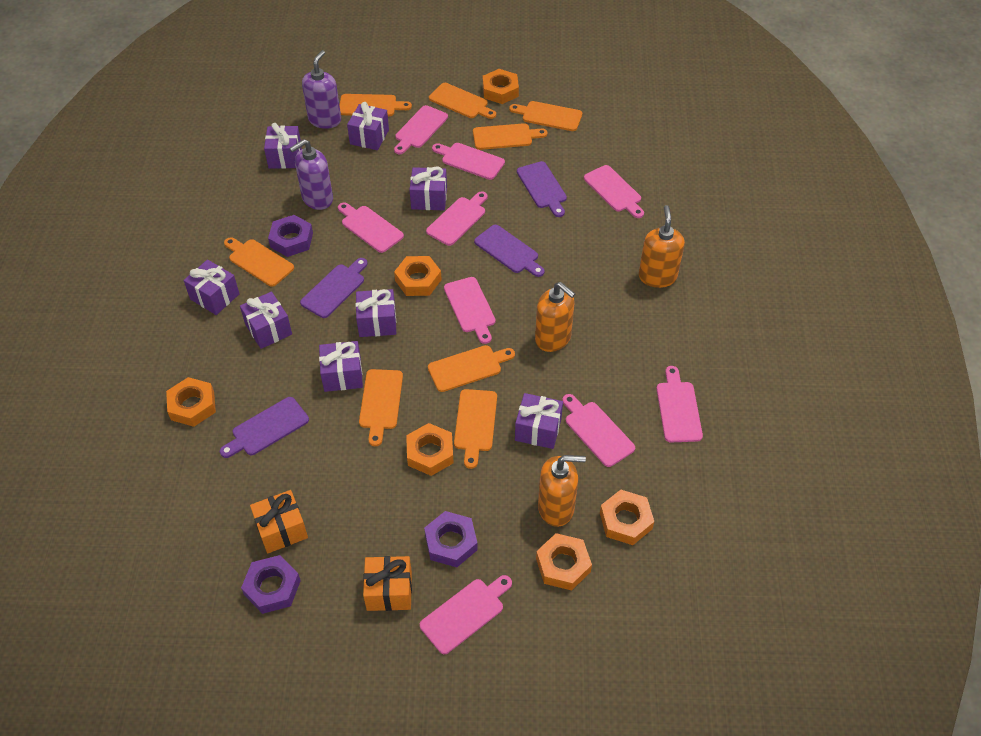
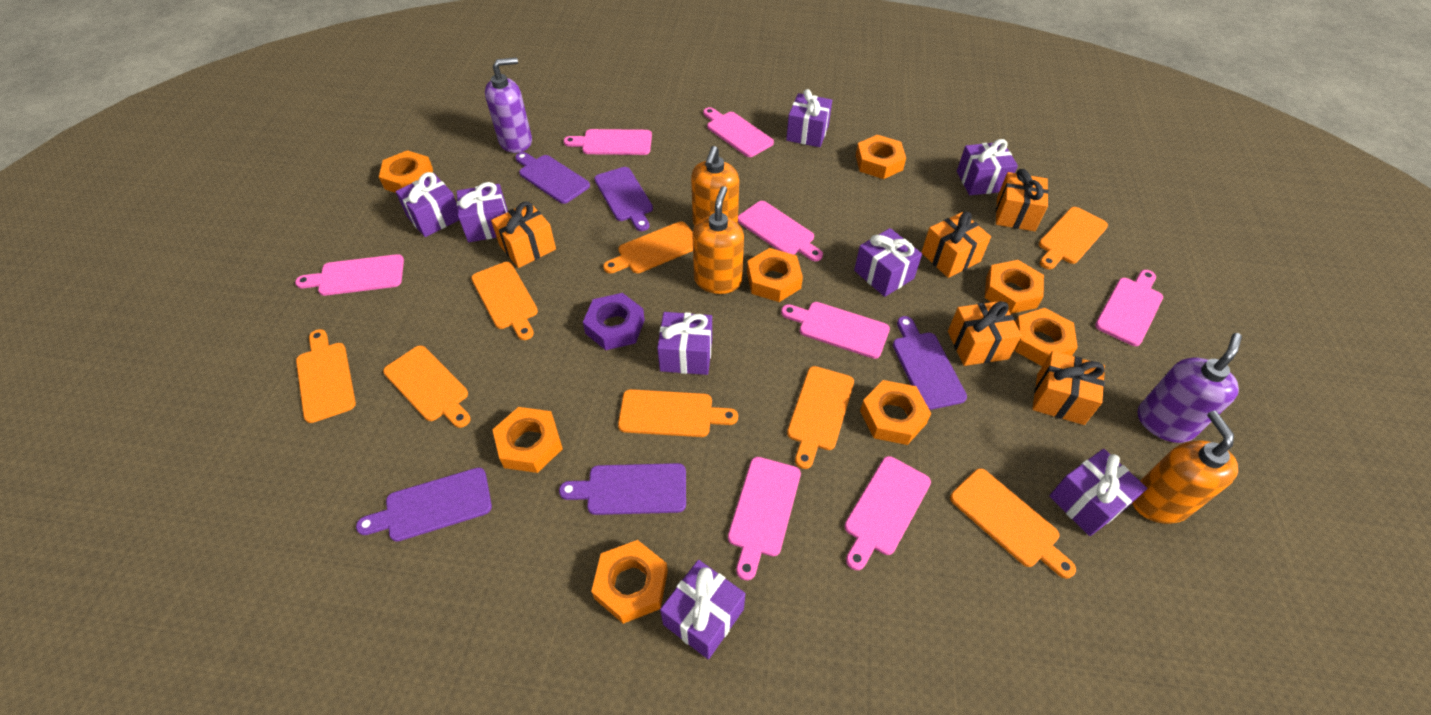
orange gift: 2 -> 5
orange nut: 6 -> 8
pink cutting board: 9 -> 8
purple cutting board: 4 -> 5
purple nut: 3 -> 1

